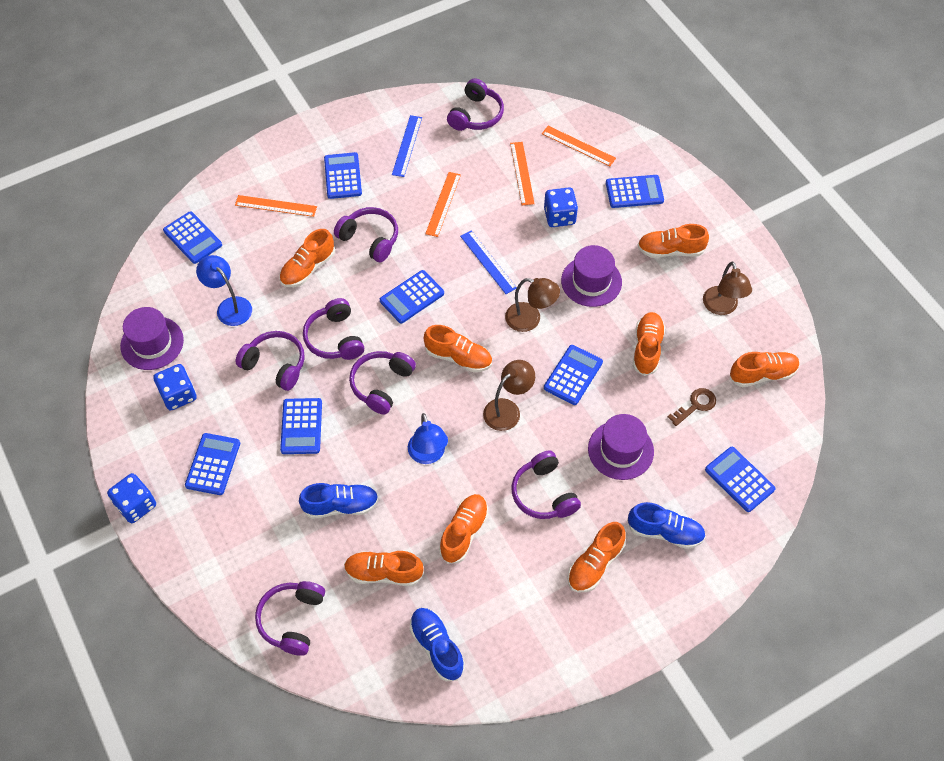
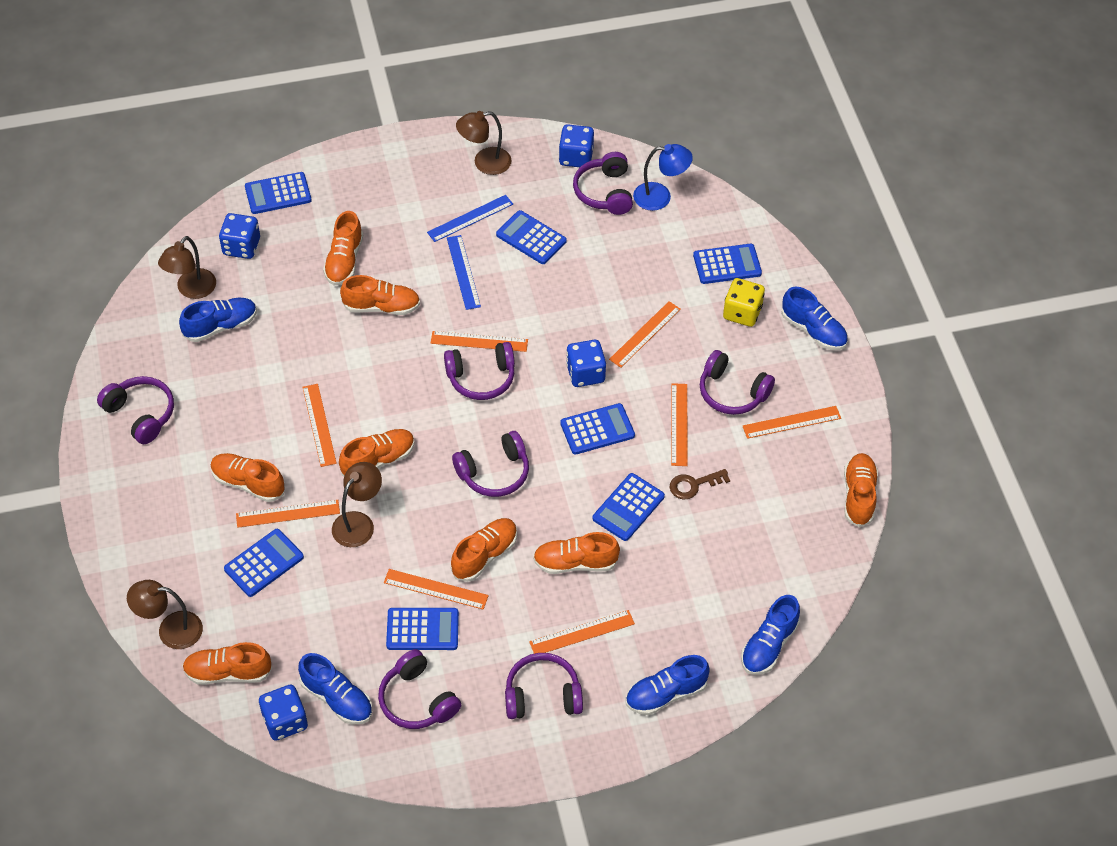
blue calculator: 8 -> 7
blue dice: 3 -> 4
blue lamp: 2 -> 1
blue shoe: 3 -> 5
brown lamp: 3 -> 4
orange ruler: 4 -> 8
purple hat: 3 -> 0
yellow dice: 0 -> 1

